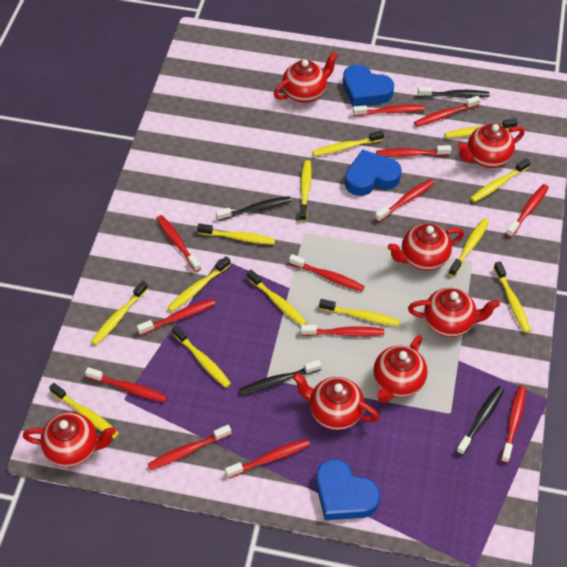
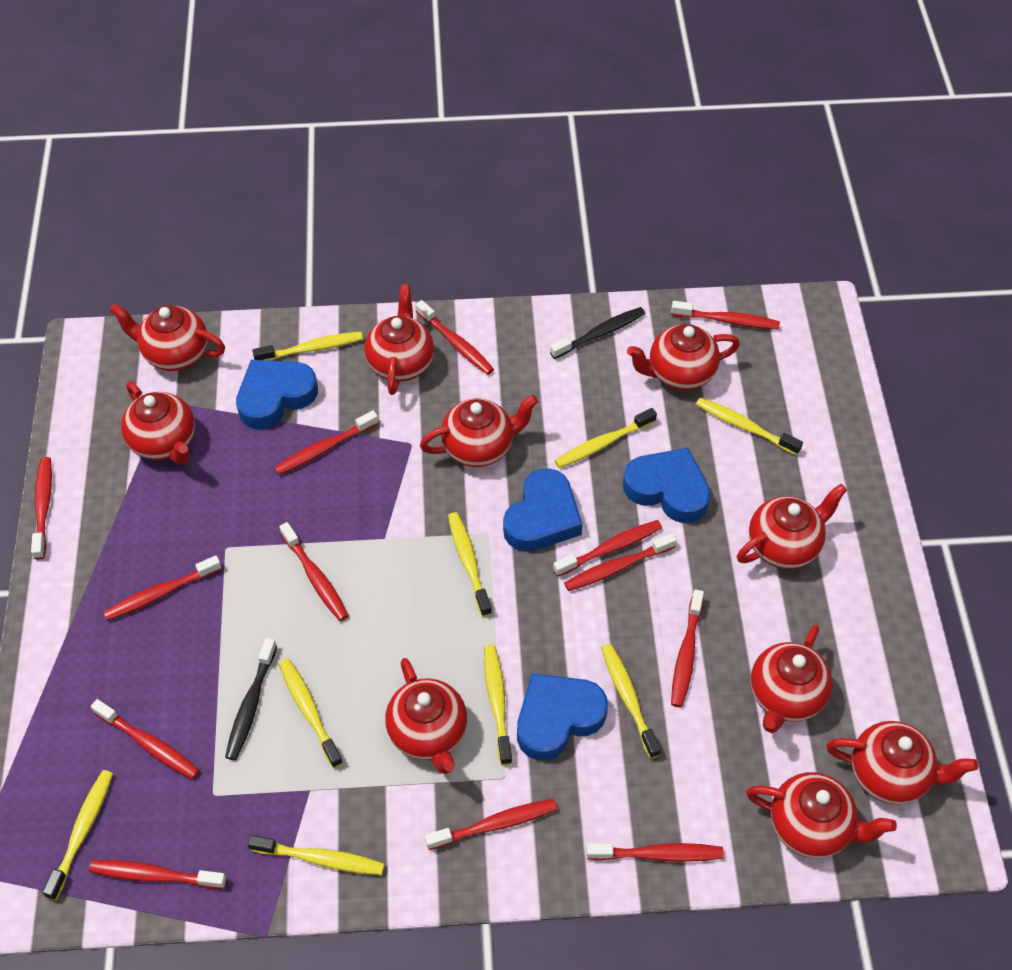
black toothbrush: 4 -> 2
blue heart: 3 -> 4
red teapot: 7 -> 10
yellow toothbrush: 13 -> 9

